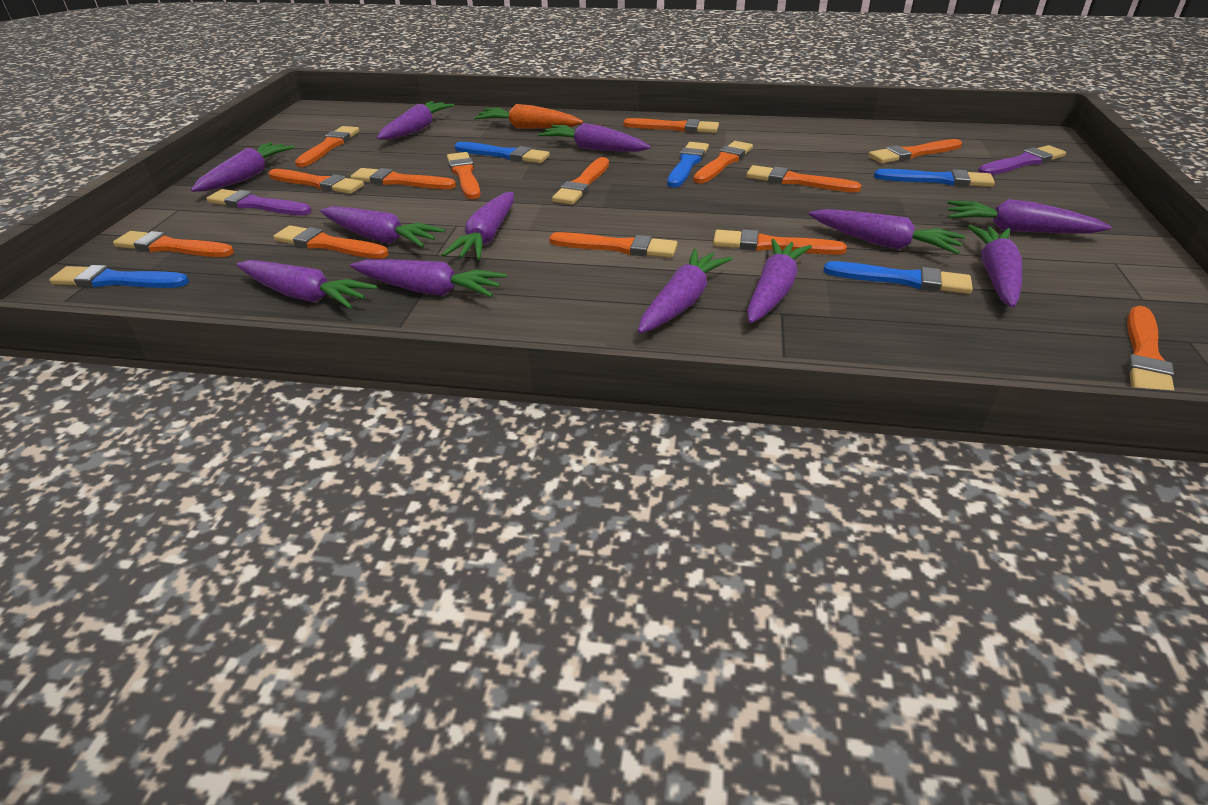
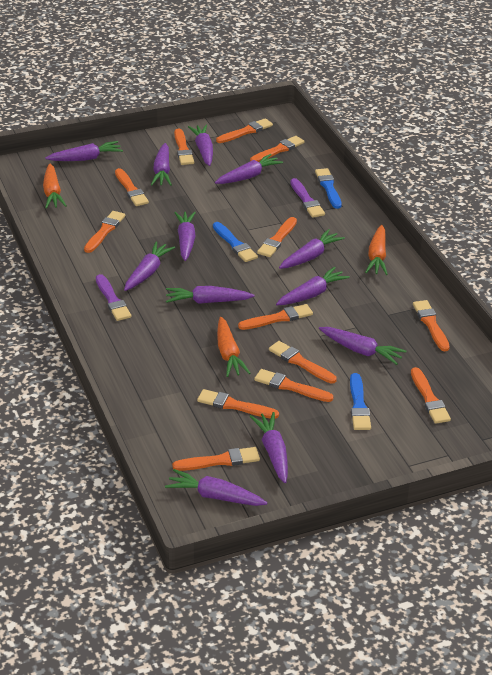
blue brush: 5 -> 3
orange brush: 14 -> 13
orange carrot: 1 -> 3

